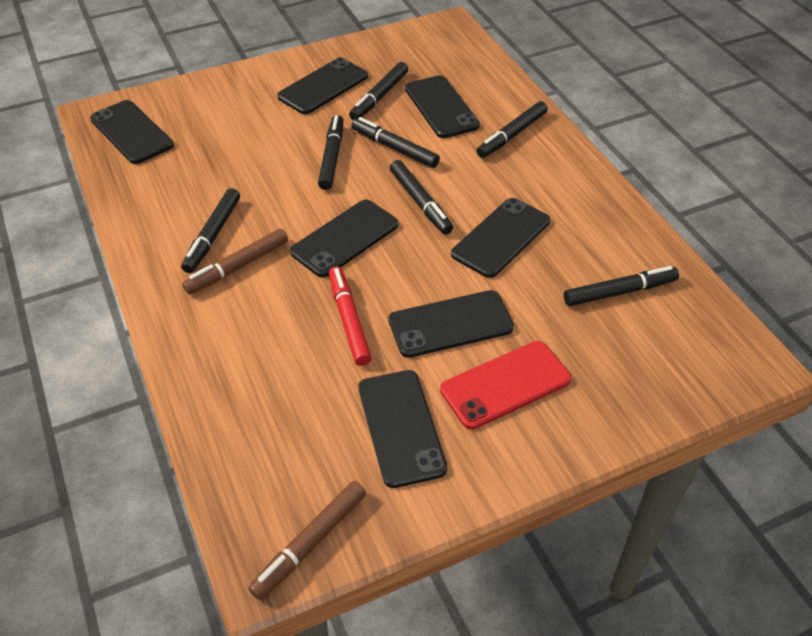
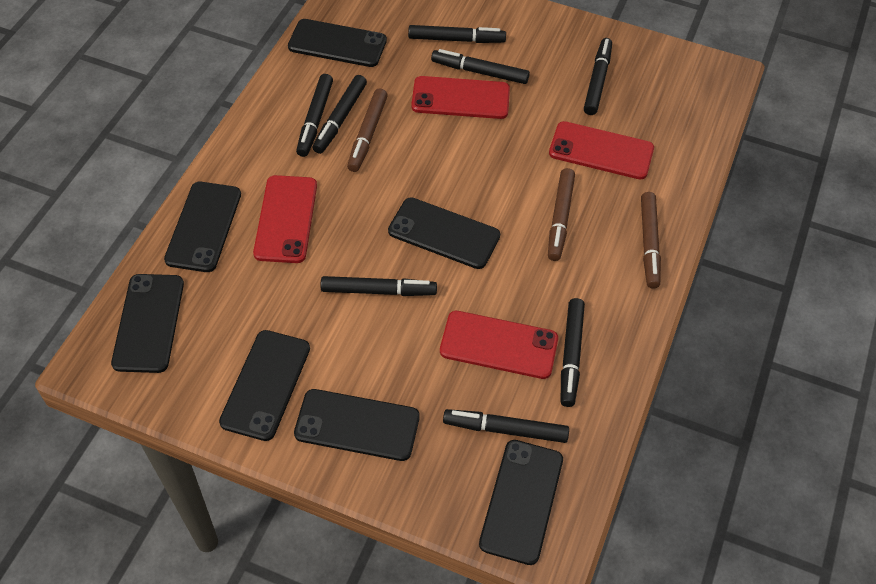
black marker: 7 -> 8
brown marker: 2 -> 3
red marker: 1 -> 0
red phone: 1 -> 4

